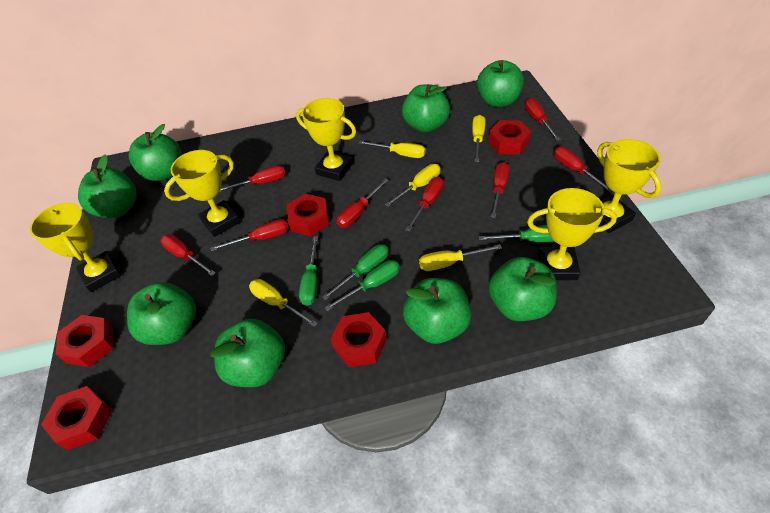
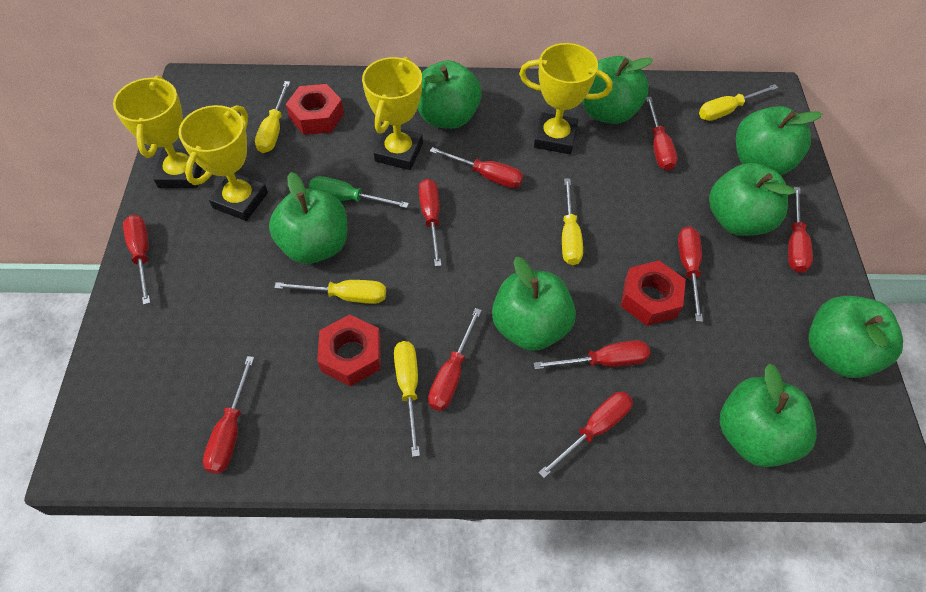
green screwdriver: 4 -> 1
red nut: 5 -> 3
red screwdriver: 8 -> 10
yellow trophy: 5 -> 4

